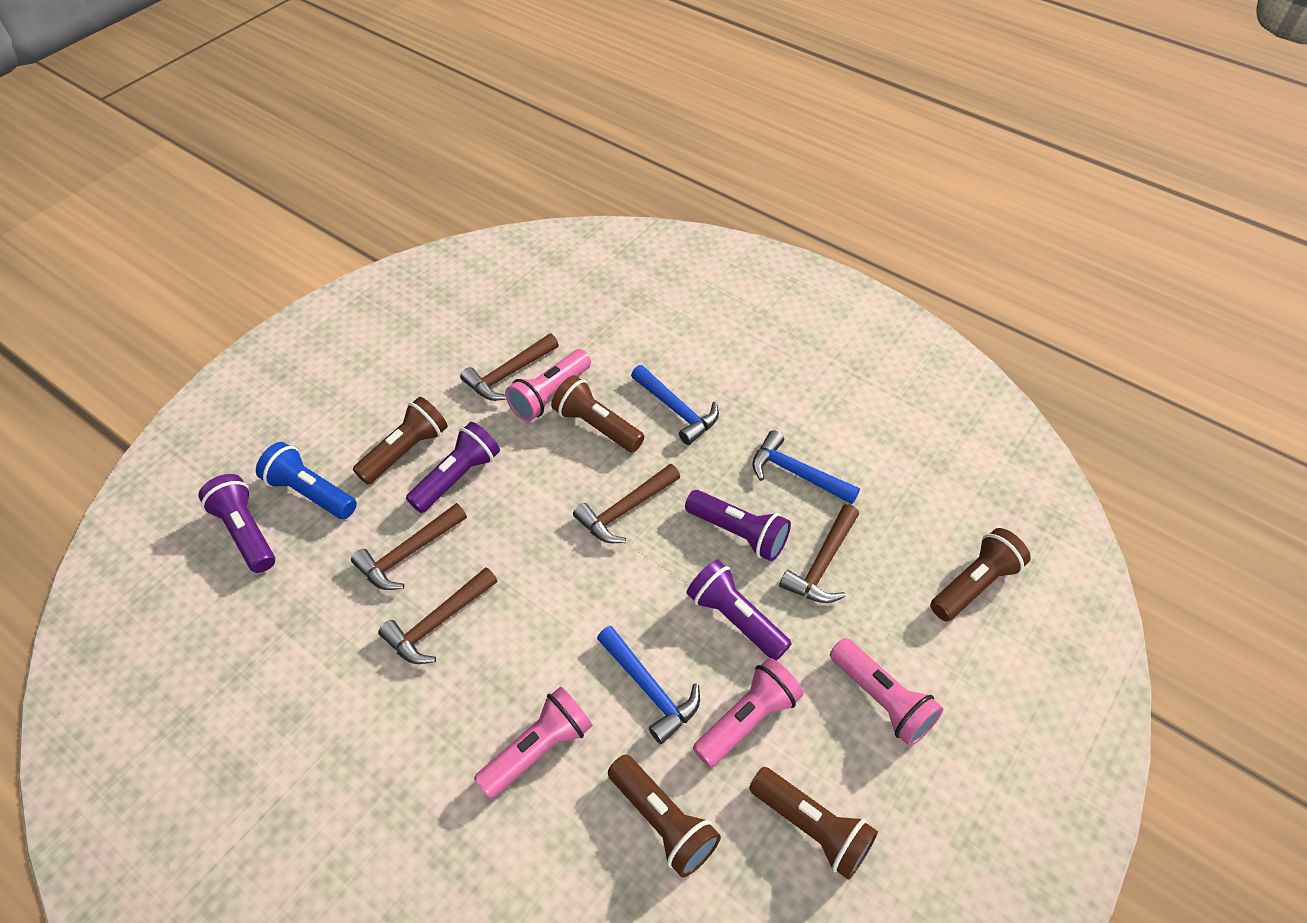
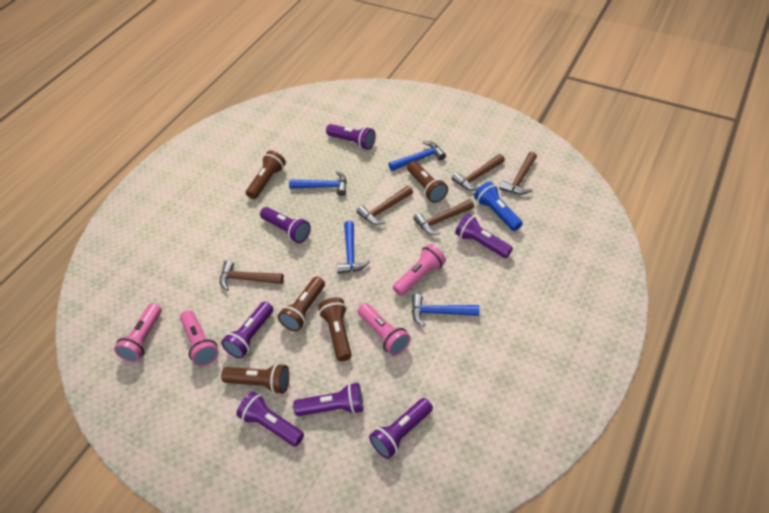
blue hammer: 3 -> 4
purple flashlight: 4 -> 7

